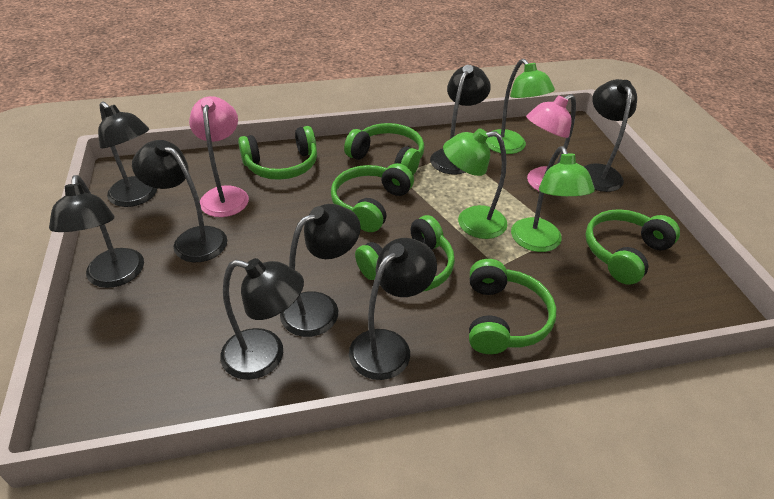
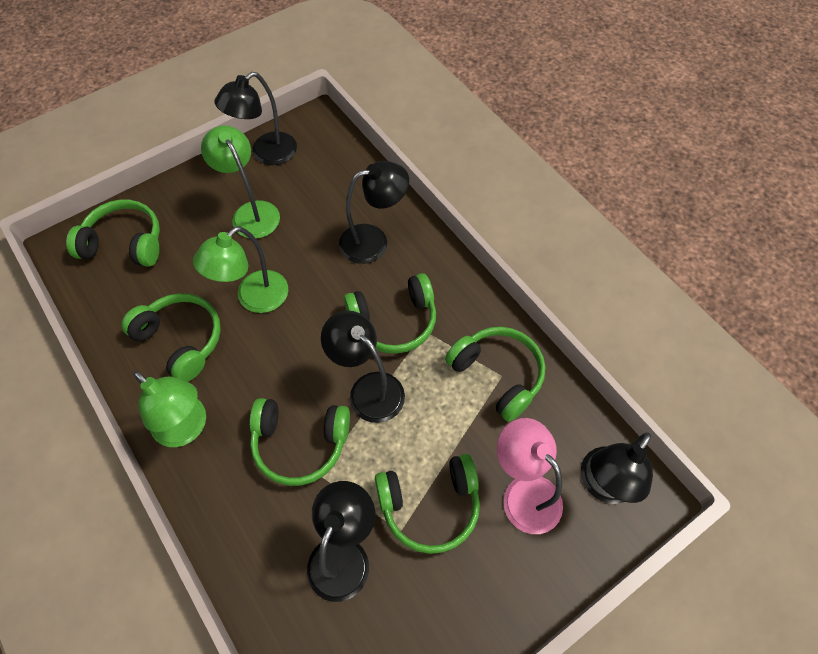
black lamp: 8 -> 5
pink lamp: 2 -> 1

